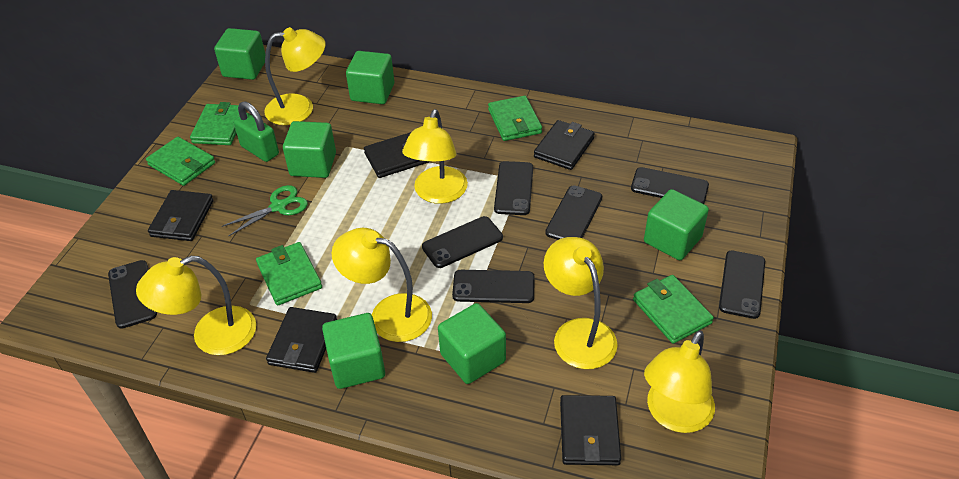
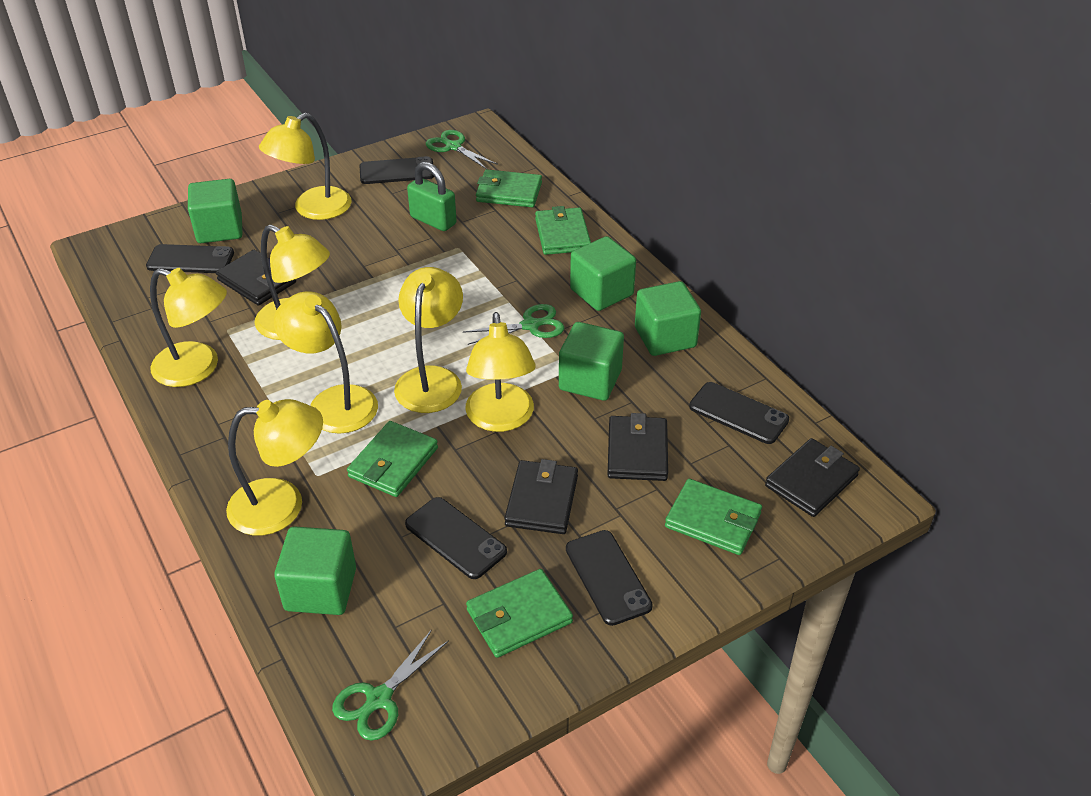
black phone: 7 -> 5
black wallet: 5 -> 4
green cube: 6 -> 5
green scissors: 1 -> 3
yellow lamp: 6 -> 7

